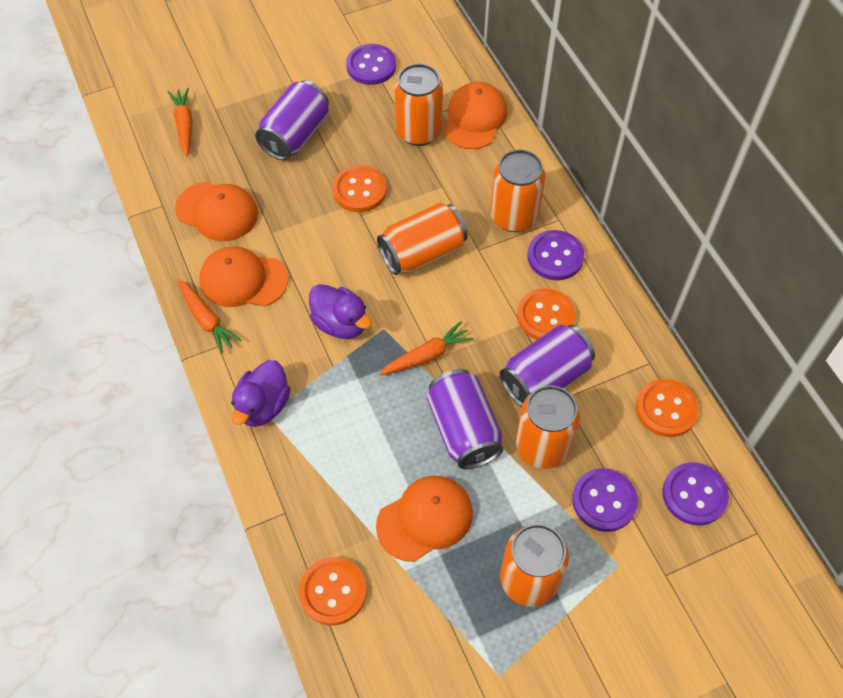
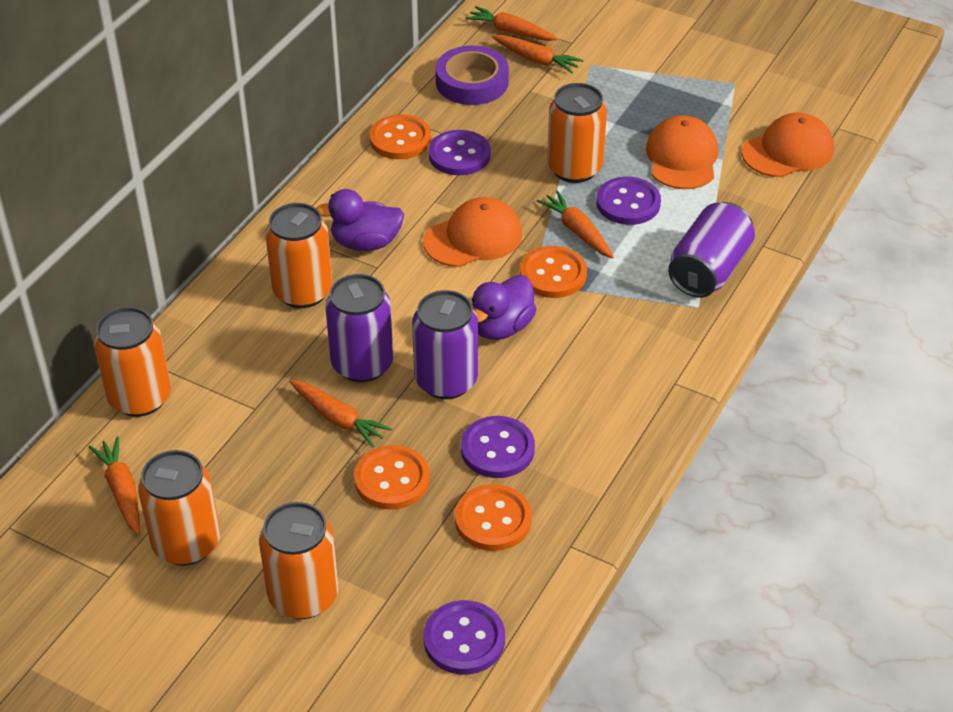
orange cap: 4 -> 3
orange carrot: 3 -> 5
purple tape: 0 -> 1

